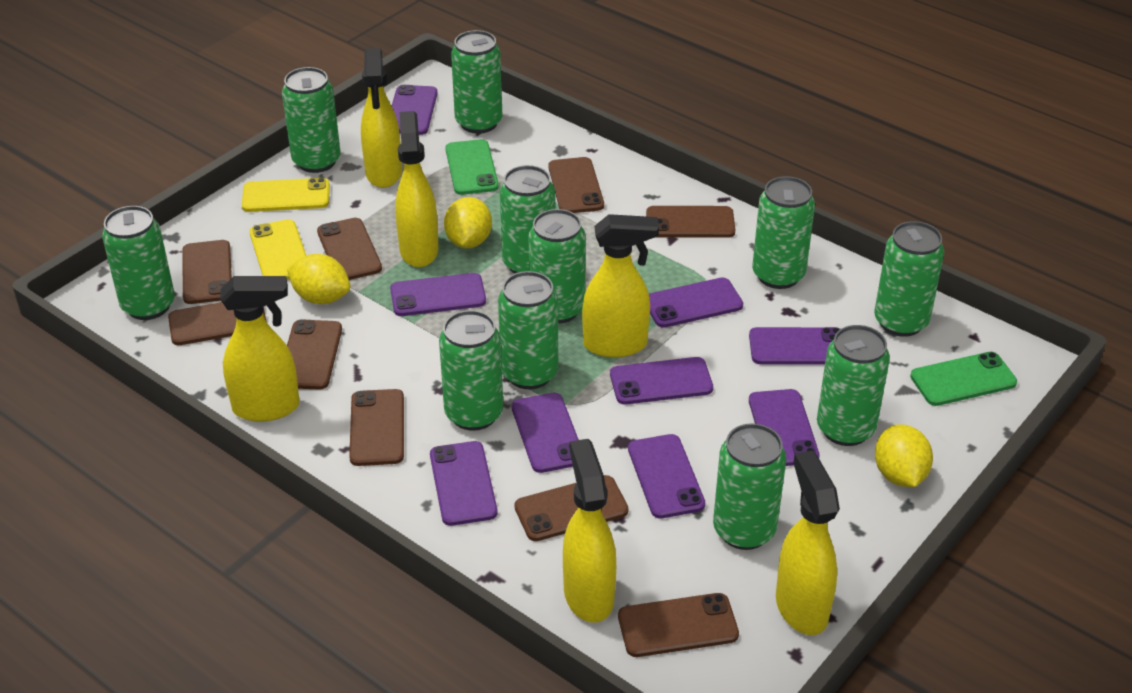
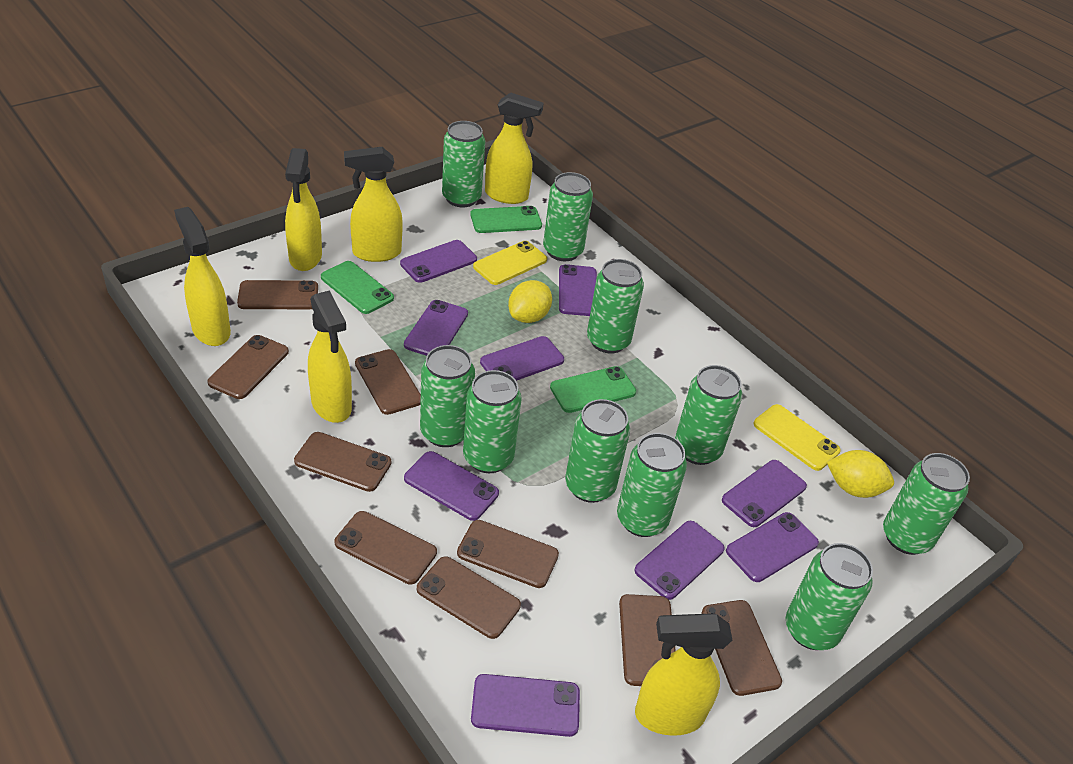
green can: 11 -> 10
green phone: 2 -> 3
yellow lemon: 3 -> 2

